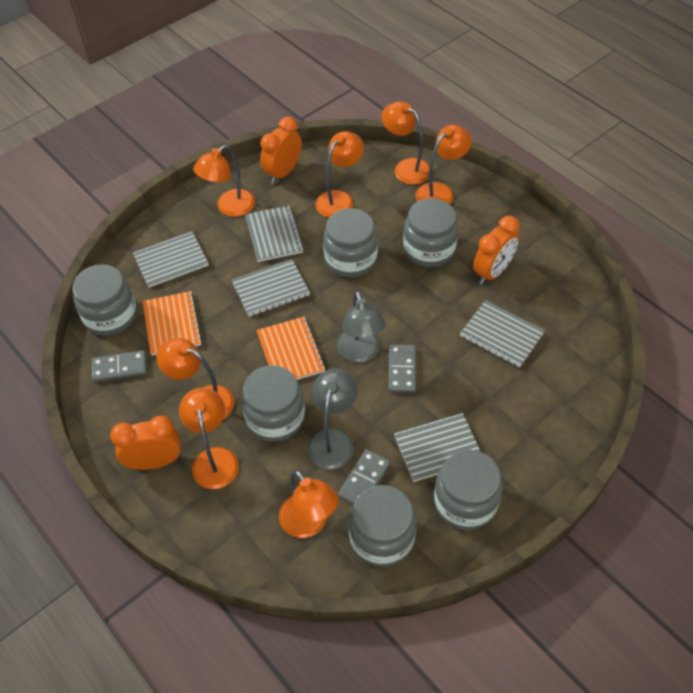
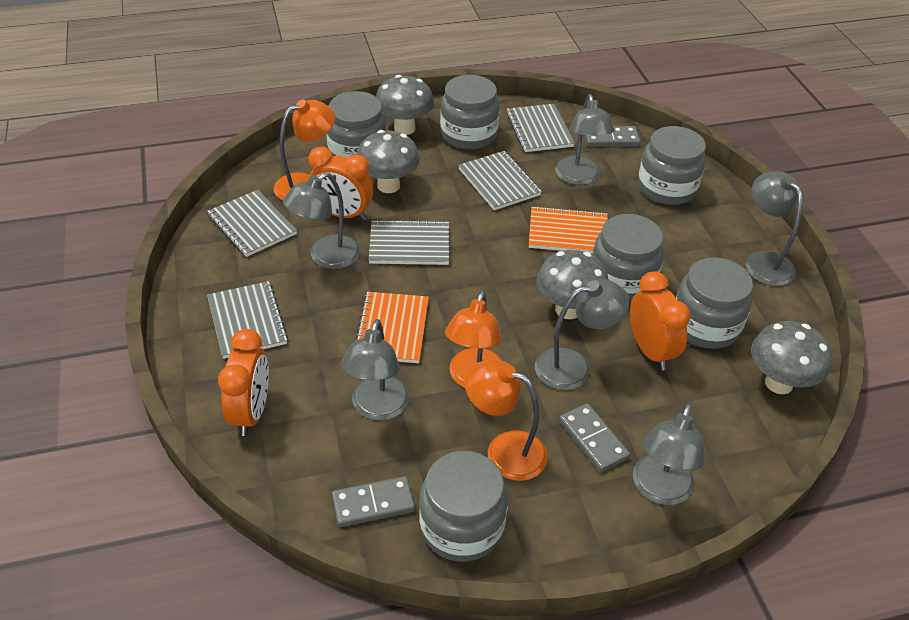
grey lamp: 2 -> 6
grey mushroom: 0 -> 4
orange lamp: 7 -> 3

